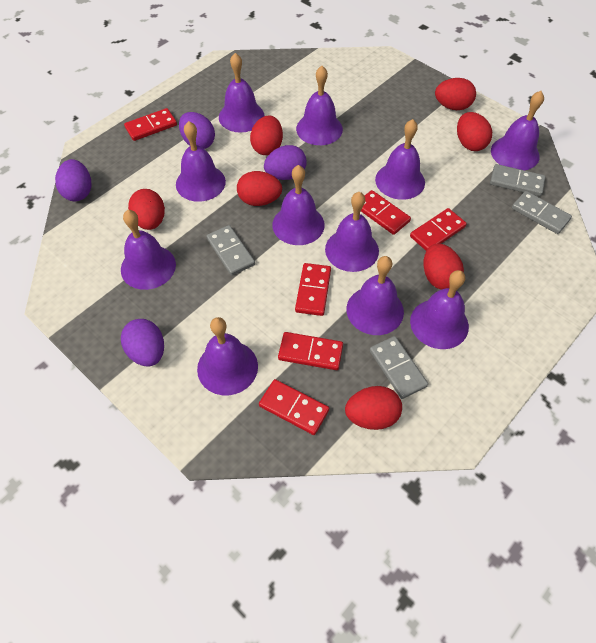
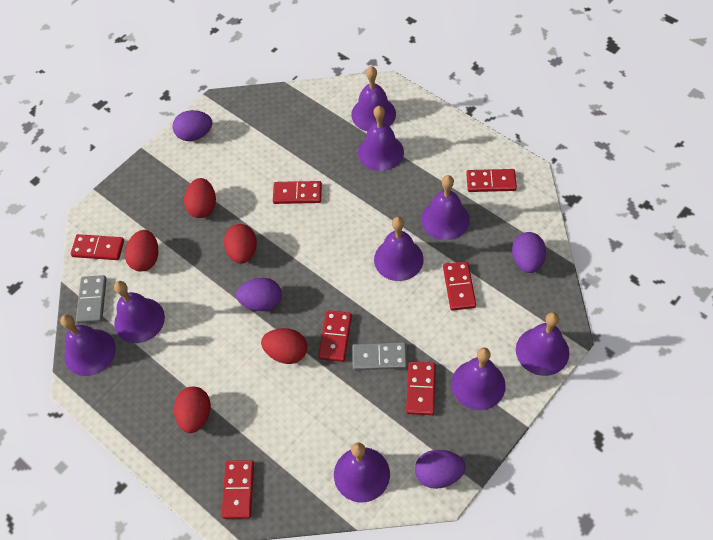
grey domino: 4 -> 2
purple bell: 11 -> 9
red domino: 6 -> 7
red egg: 7 -> 5

